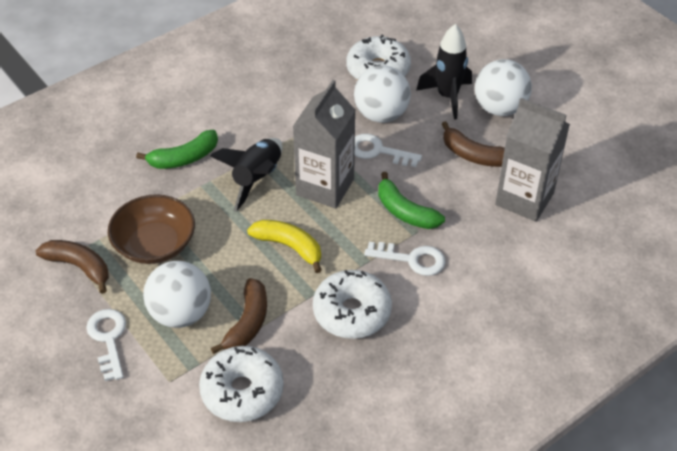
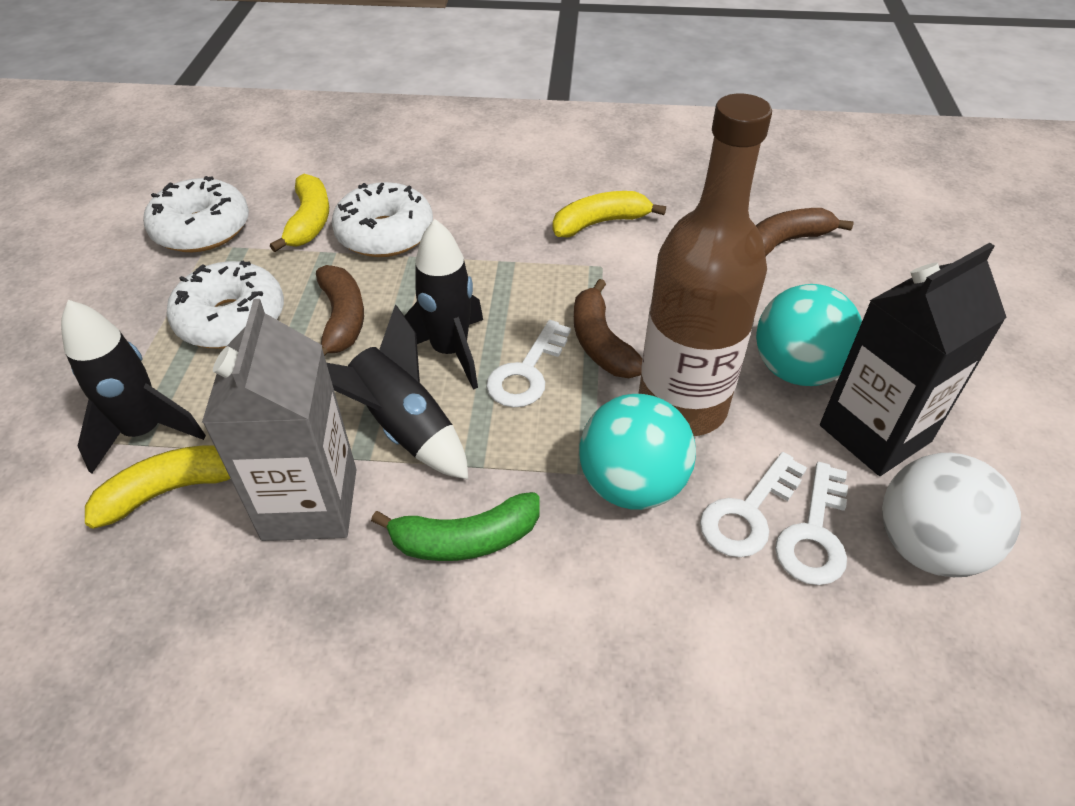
black carton: 0 -> 1
black rocket: 2 -> 3
brown bottle: 0 -> 1
brown bowl: 1 -> 0
green banana: 2 -> 1
grey carton: 2 -> 1
turquoise ball: 0 -> 2
white ball: 3 -> 1
yellow banana: 1 -> 3

